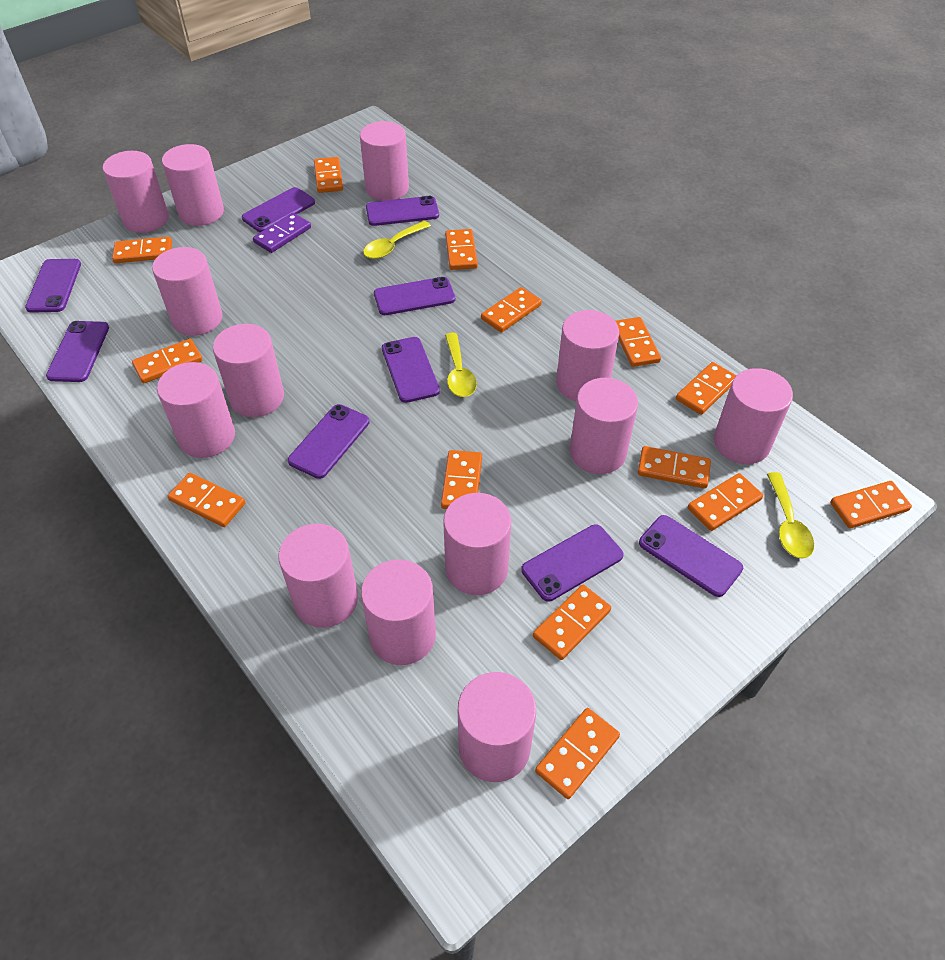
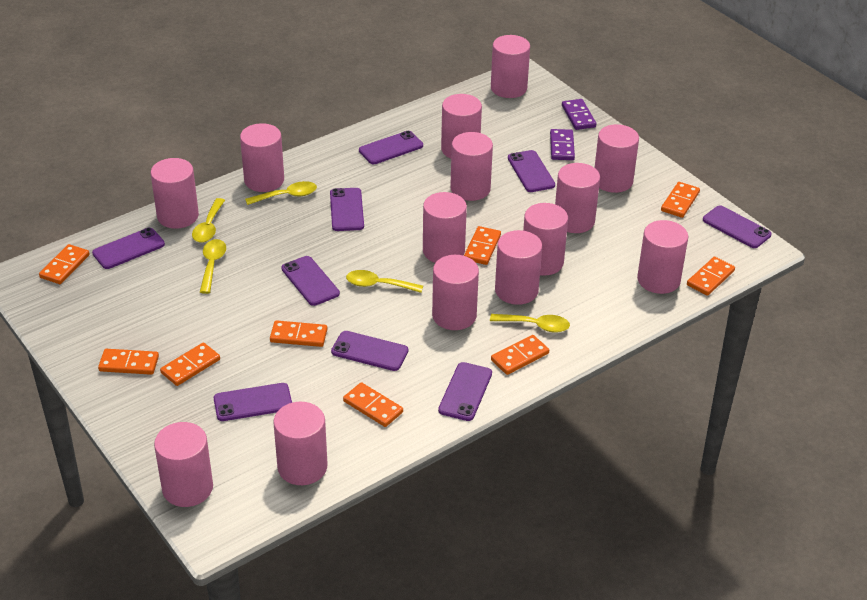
orange domino: 14 -> 9
pink cylinder: 13 -> 14
purple domino: 1 -> 2
yellow spoon: 3 -> 5

